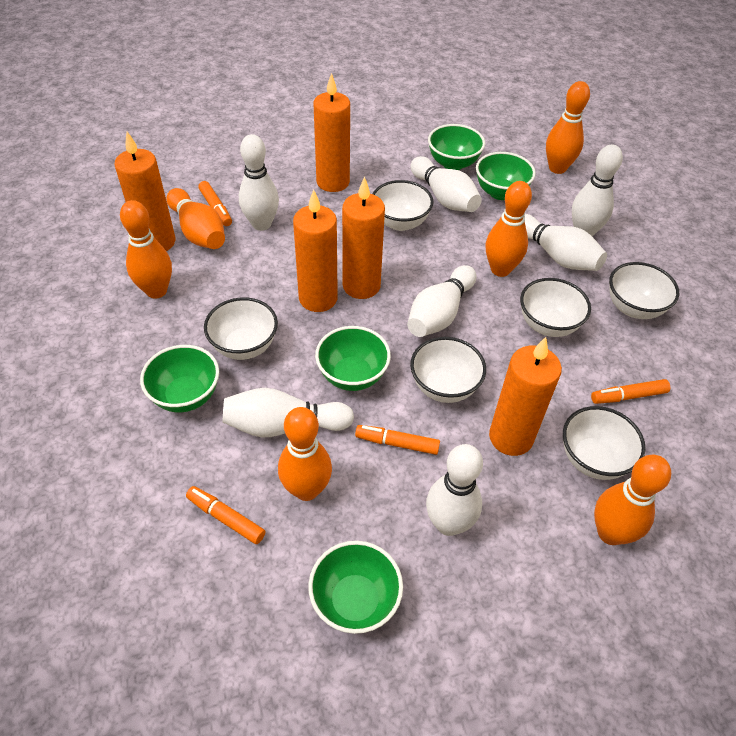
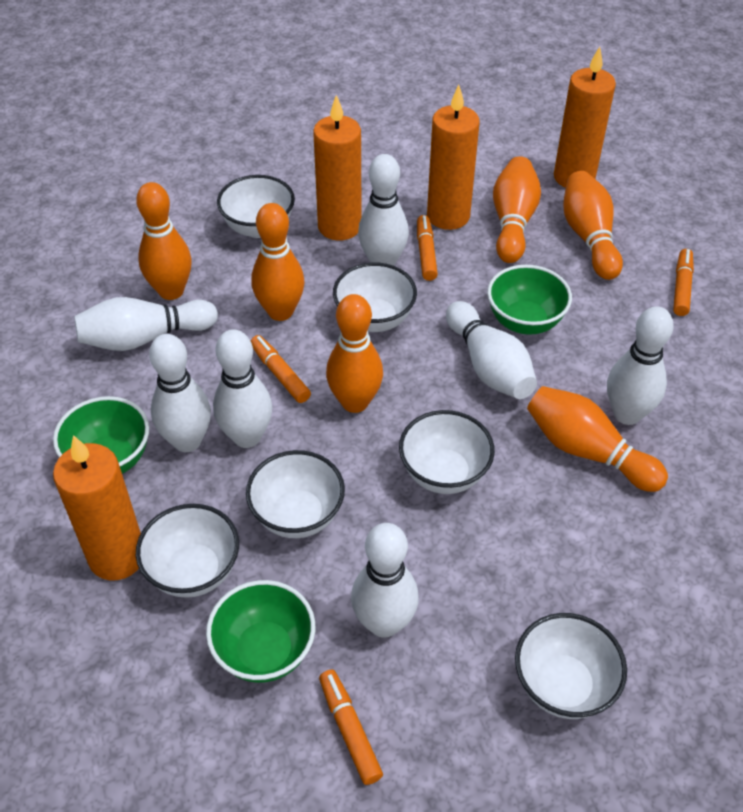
green bowl: 5 -> 3
orange candle: 5 -> 4

